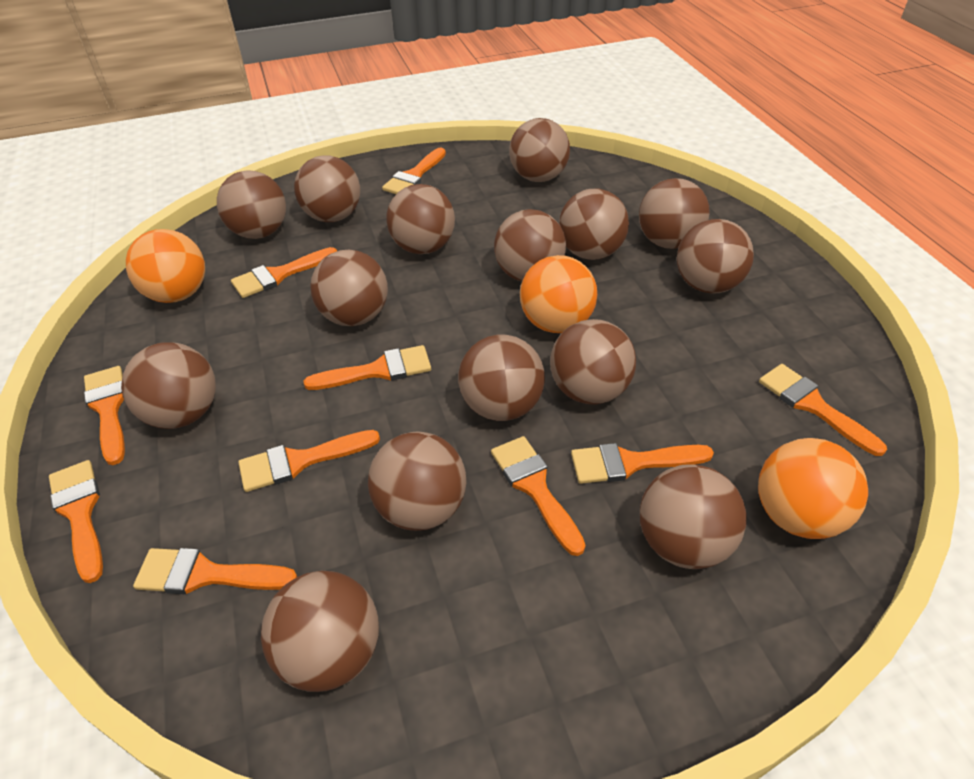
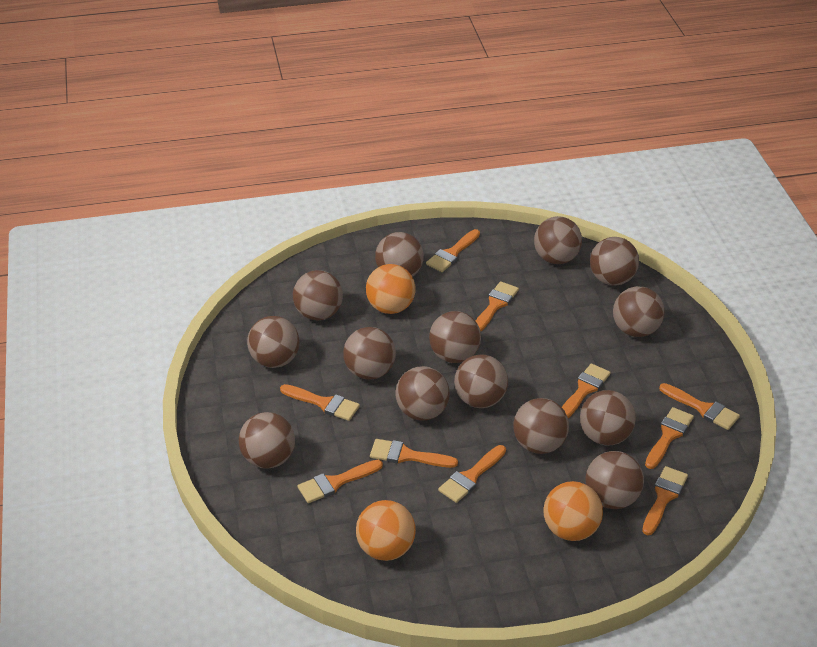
brown ball: 15 -> 14

